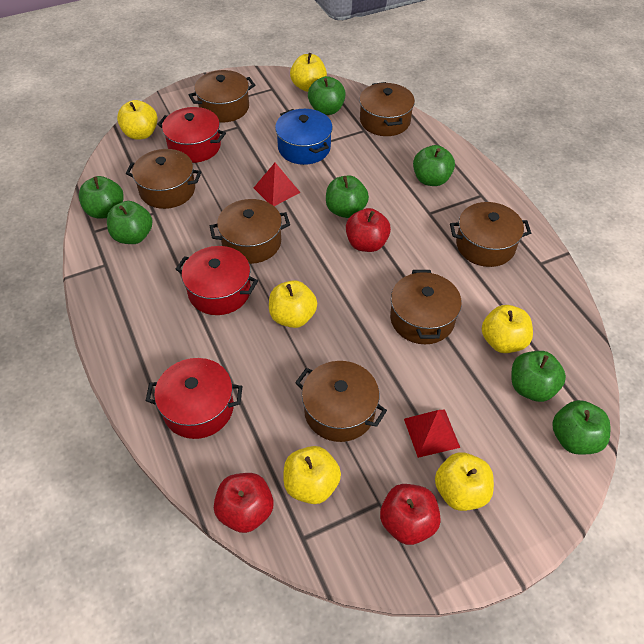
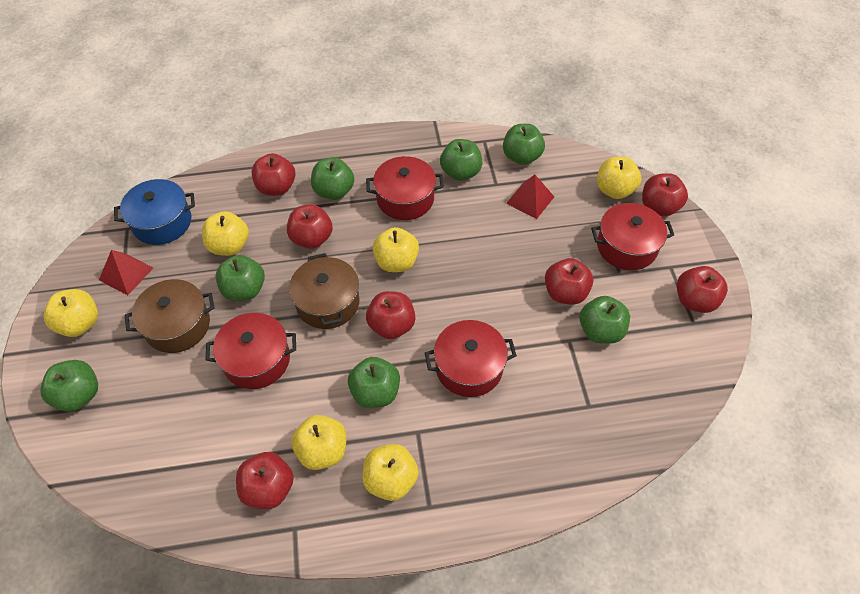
brown pot: 7 -> 2
red apple: 3 -> 7
red pot: 3 -> 4

